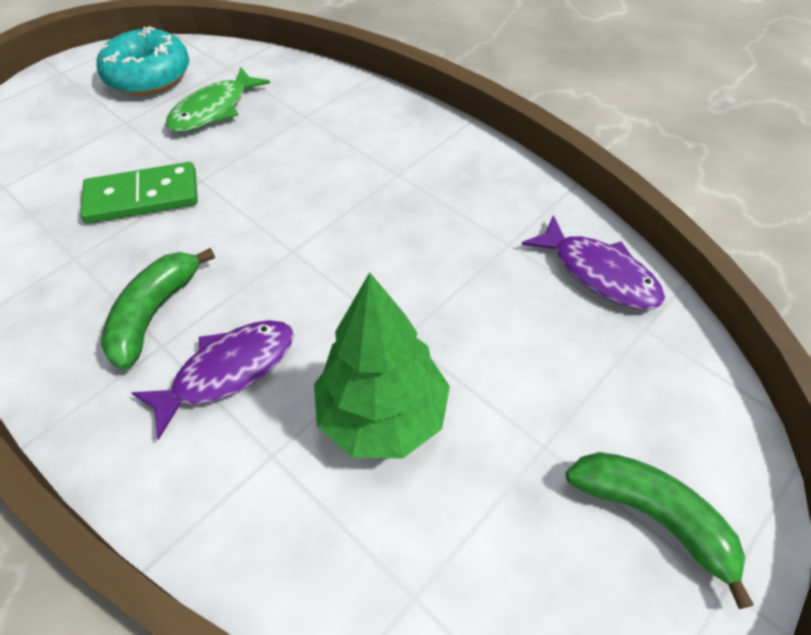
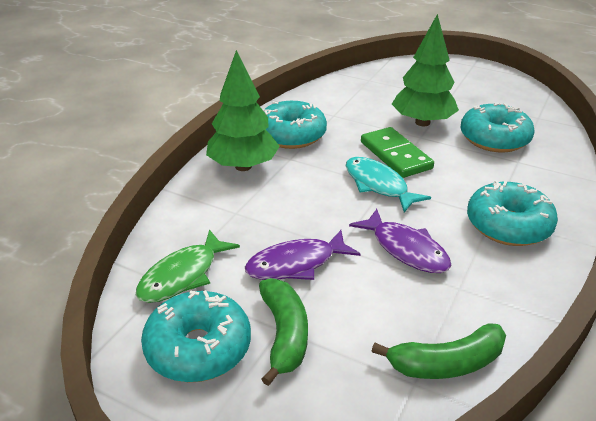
green tree: 1 -> 2
turquoise donut: 1 -> 4
turquoise fish: 0 -> 1

